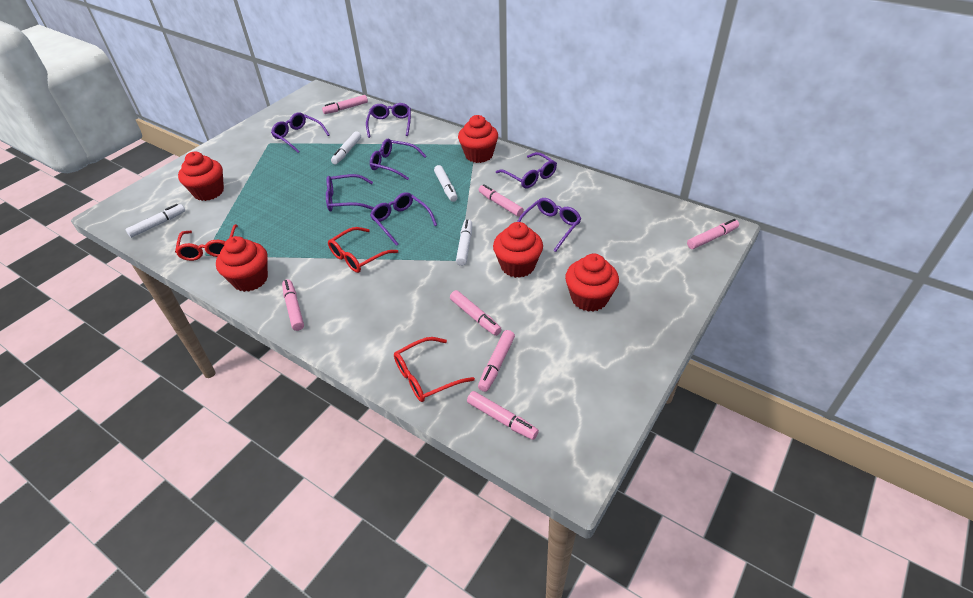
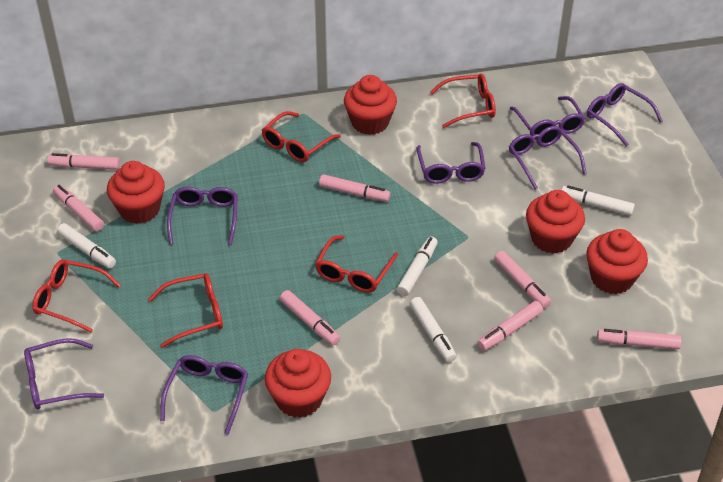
red glasses: 3 -> 5

